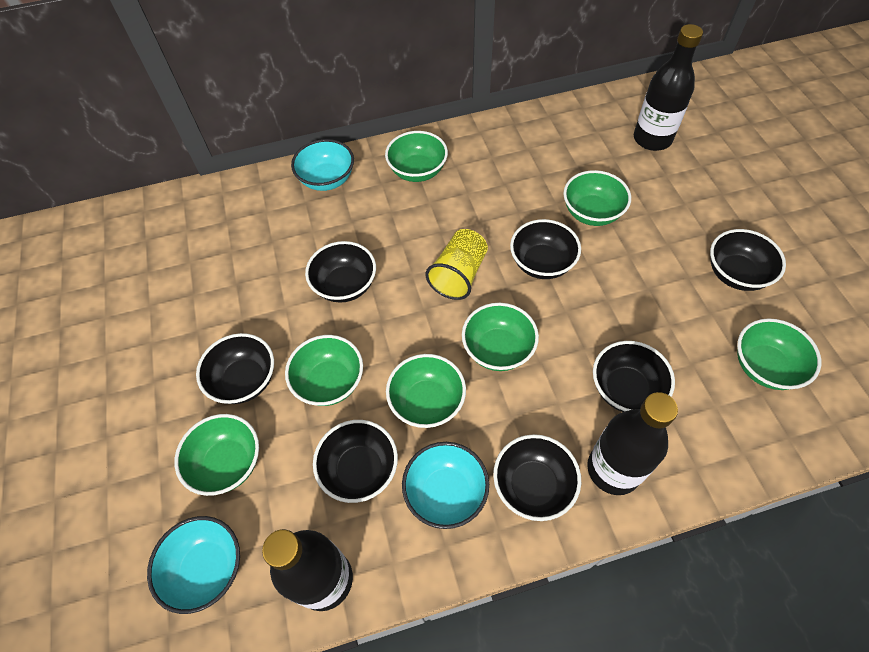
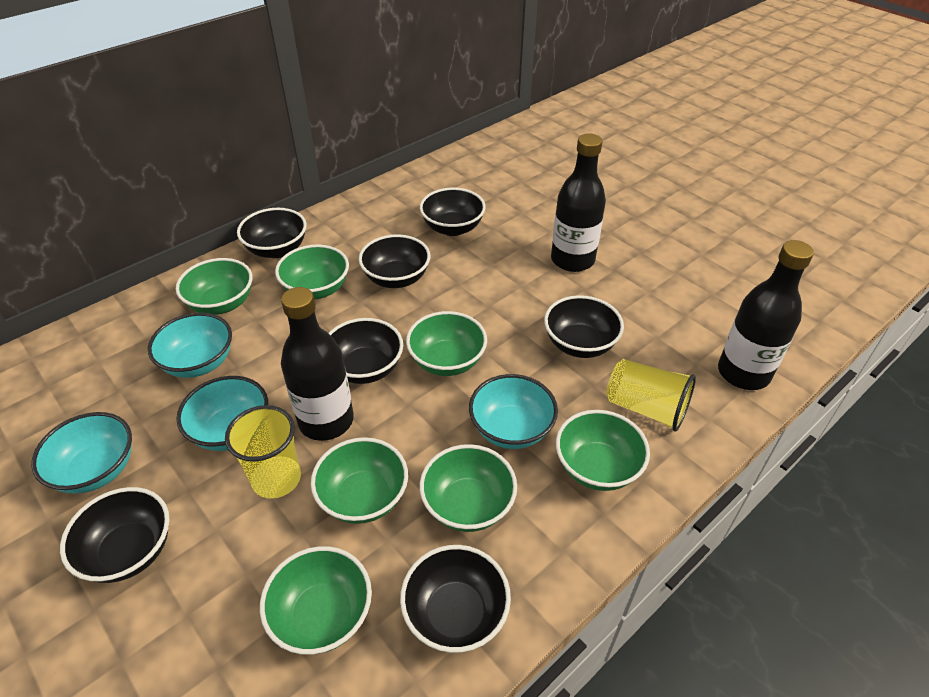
turquoise bowl: 3 -> 4
yellow cup: 1 -> 2

